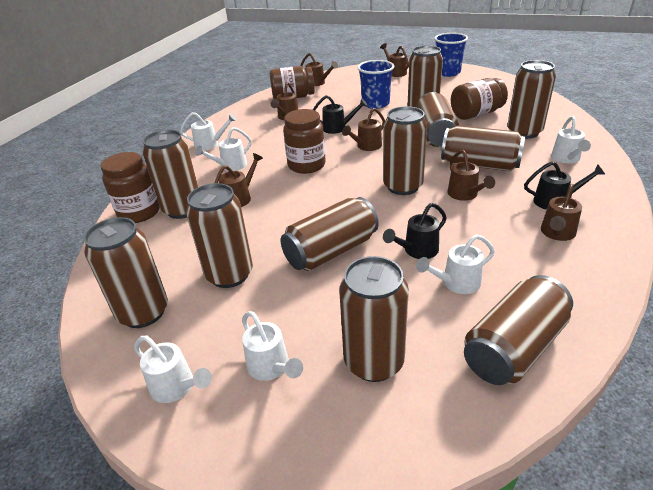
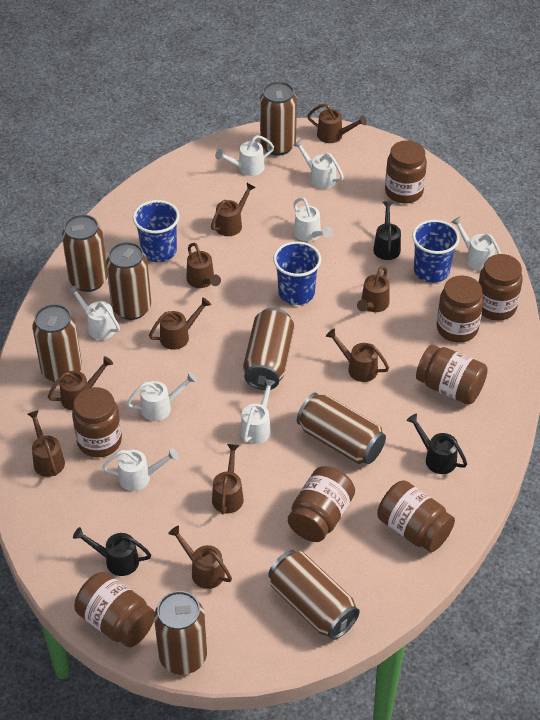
blue cup: 2 -> 3
brown can: 11 -> 8
brown jar: 4 -> 8
brown watering can: 7 -> 10
white watering can: 6 -> 8

